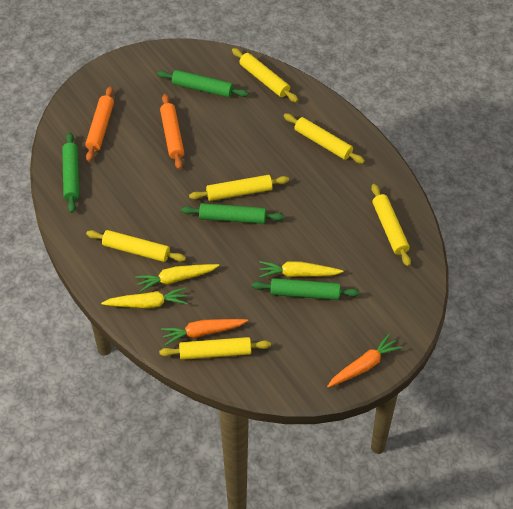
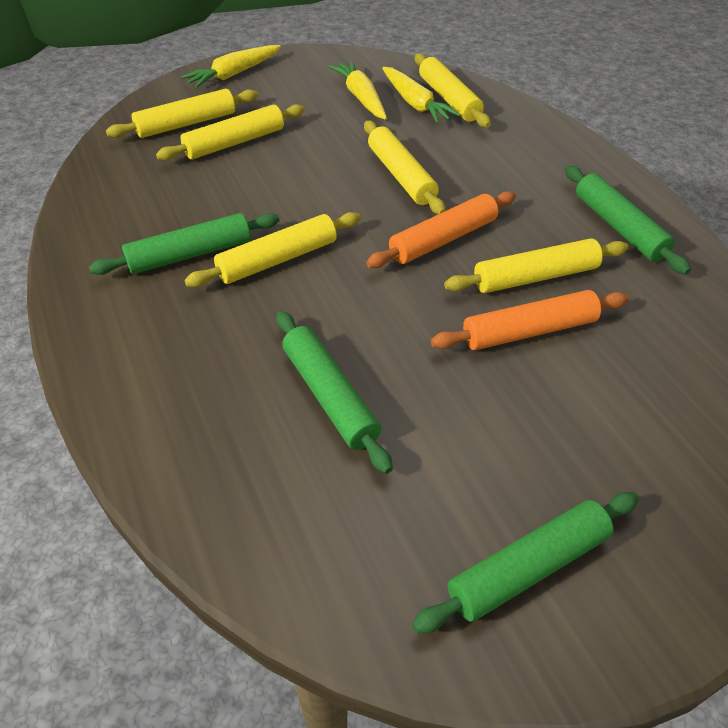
orange carrot: 2 -> 0

